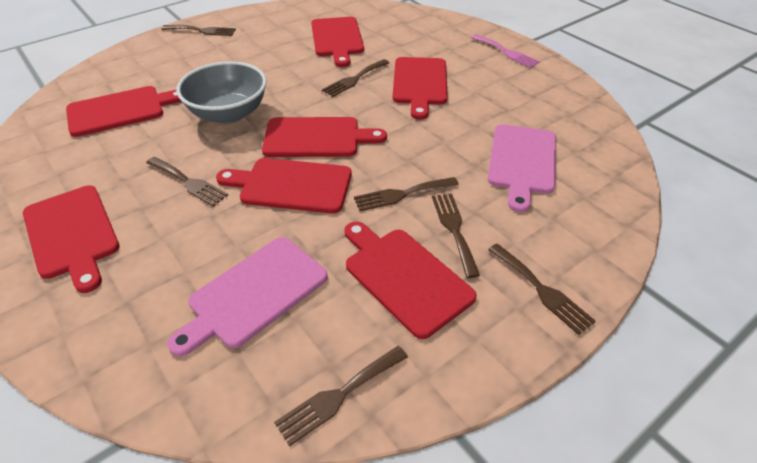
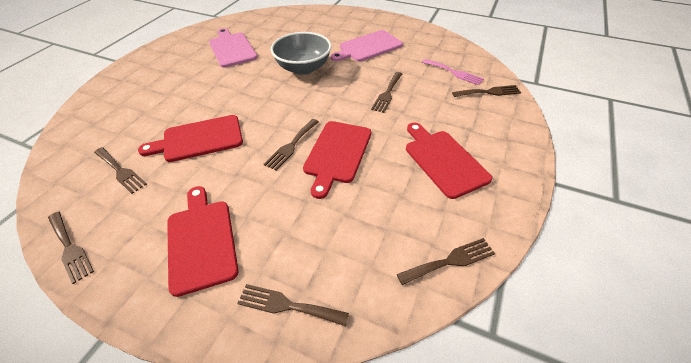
red cutting board: 7 -> 4

